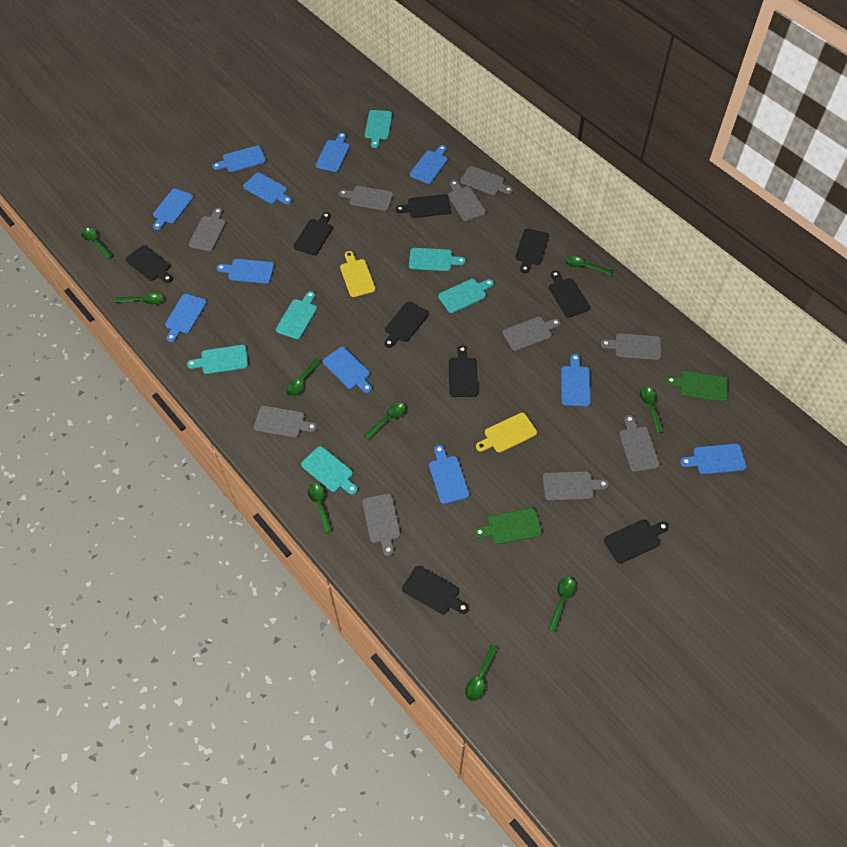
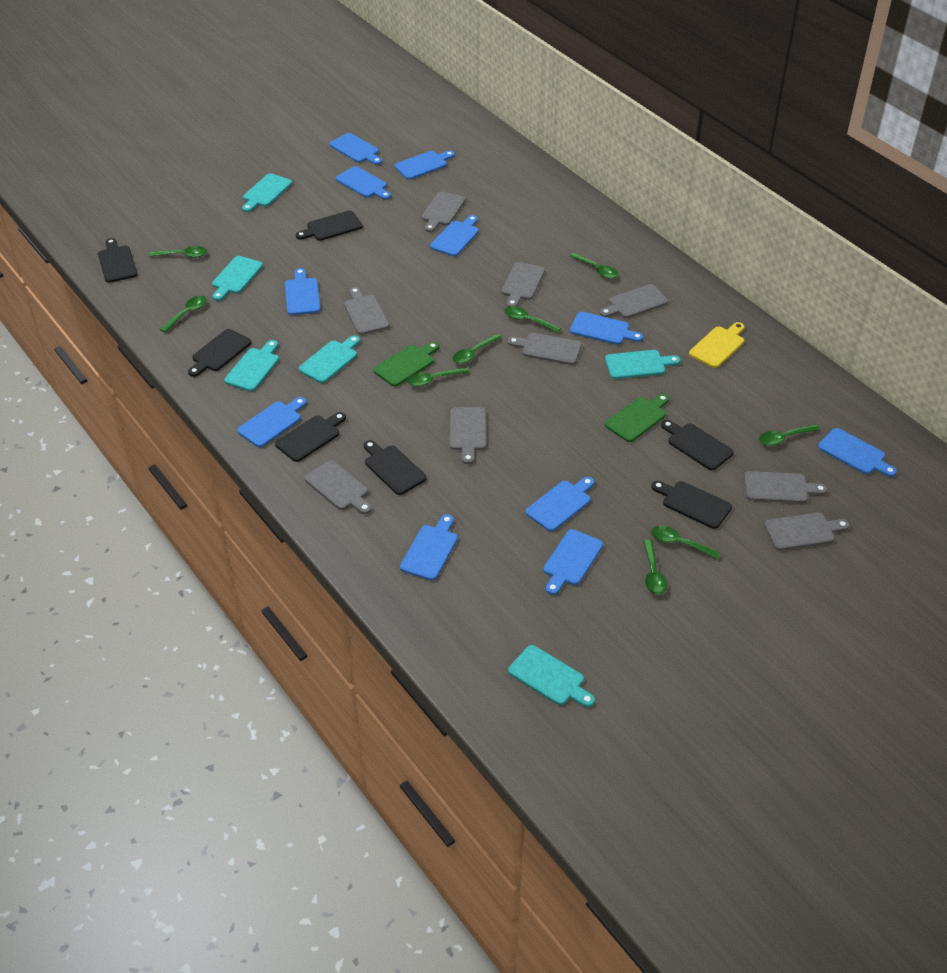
black cutting board: 9 -> 7
grey cutting board: 10 -> 9
yellow cutting board: 2 -> 1

